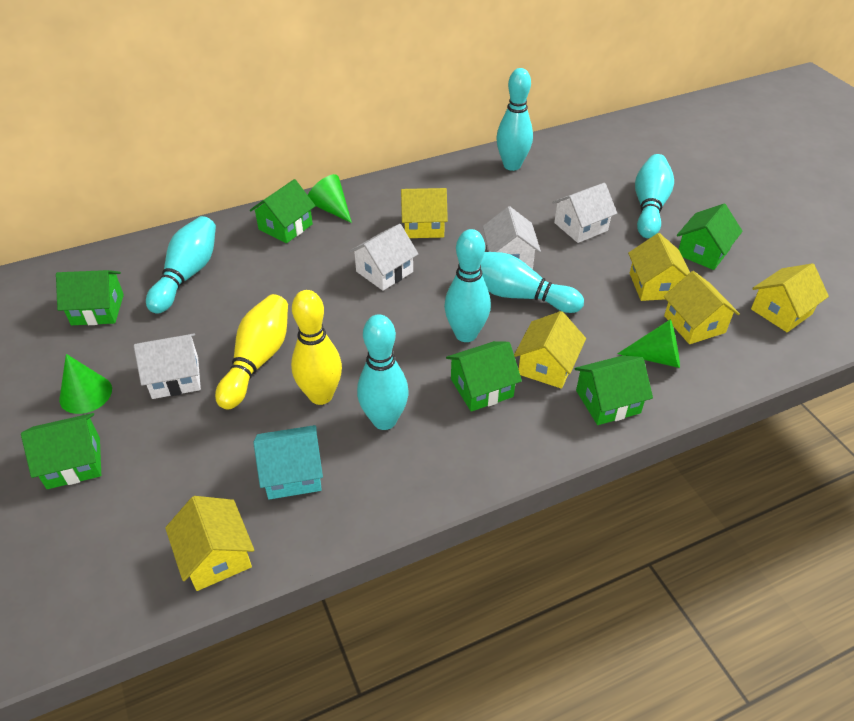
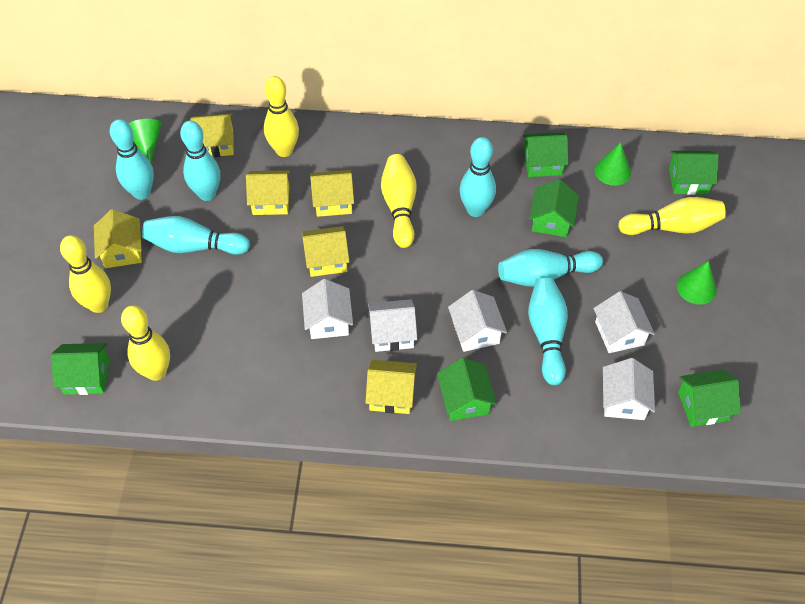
turquoise house: 1 -> 0
white house: 4 -> 5
yellow bowling pin: 2 -> 5

